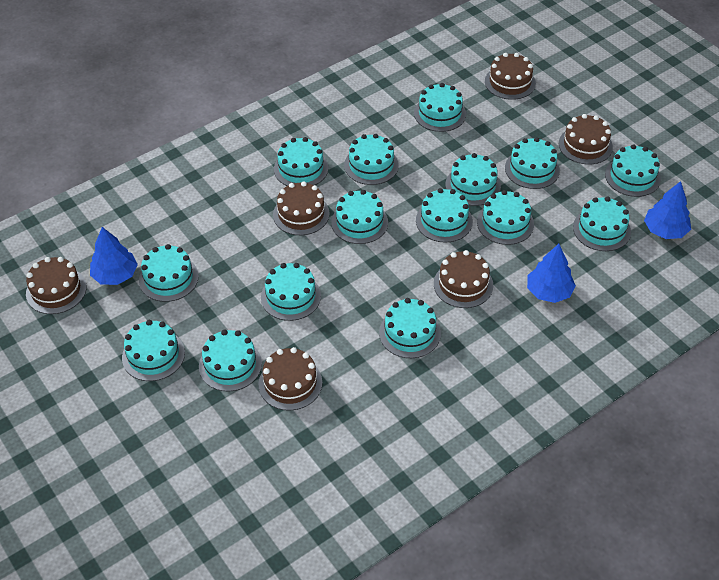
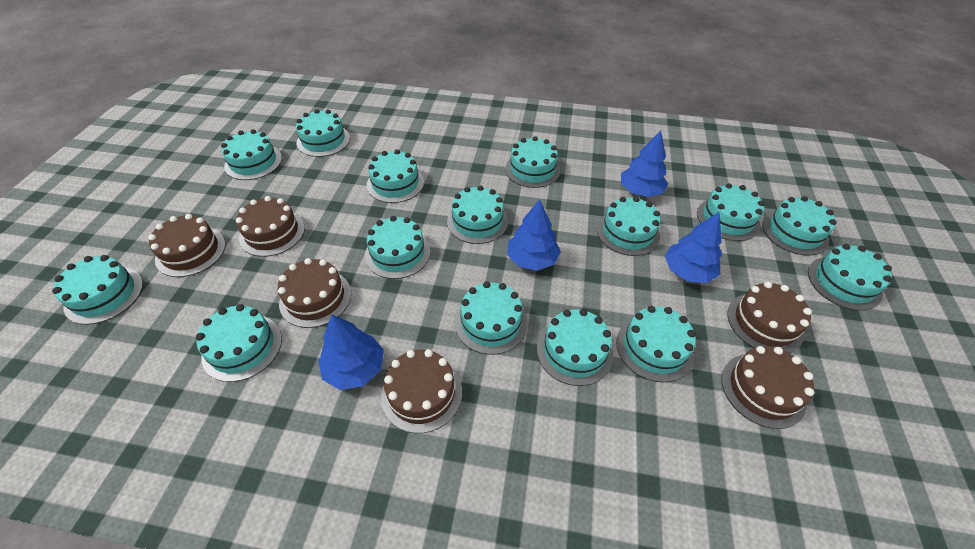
blue tree: 3 -> 4

